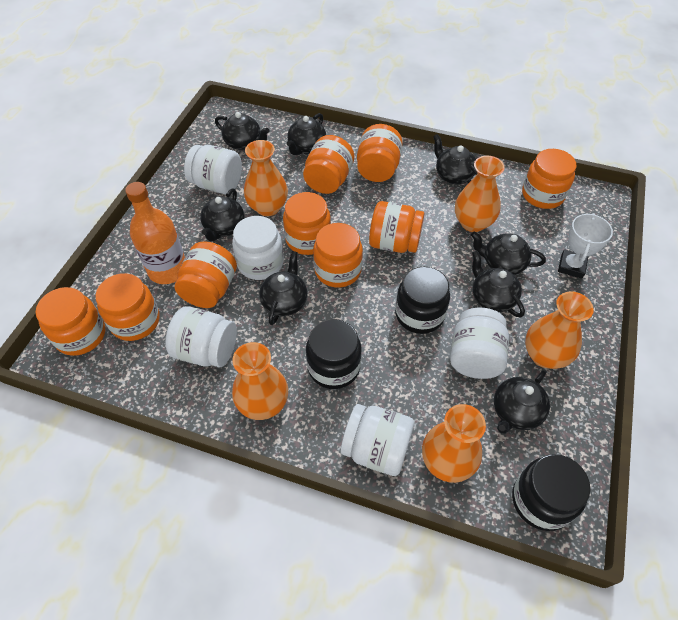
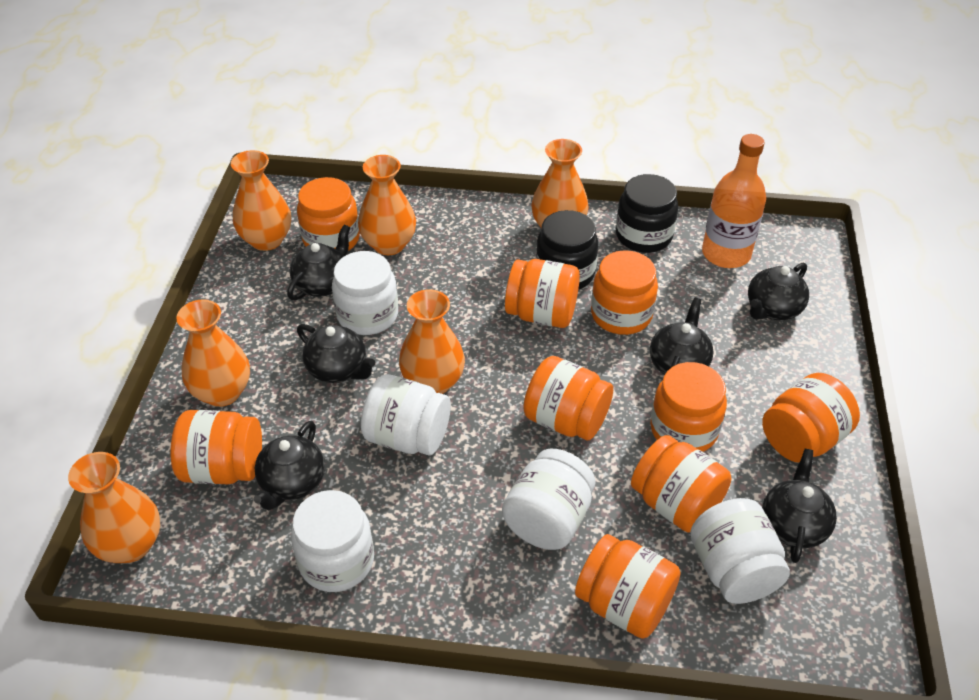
black jar: 3 -> 2
black teapot: 8 -> 6
orange vase: 5 -> 6
white trophy: 1 -> 0

